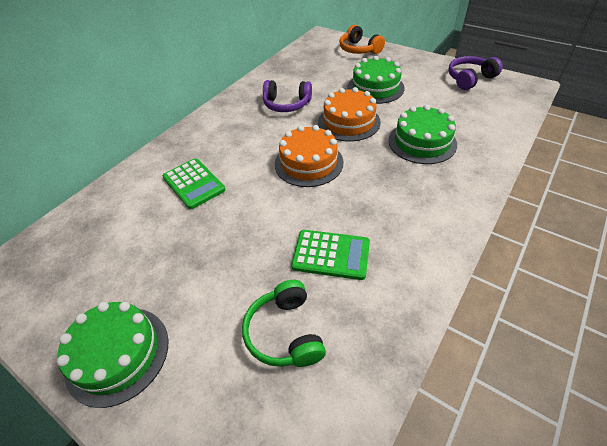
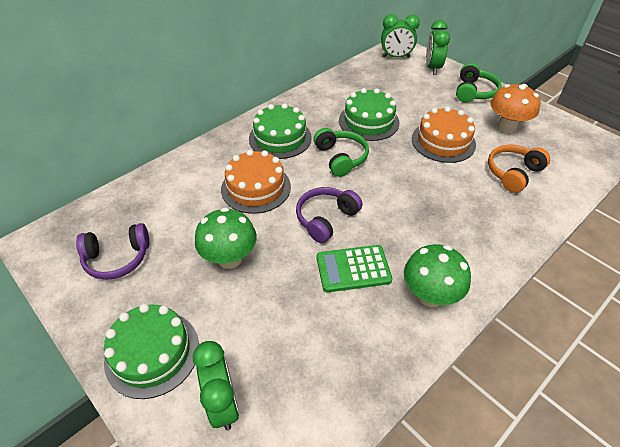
green calculator: 2 -> 1
green clock: 0 -> 3
green headphones: 1 -> 2
green mushroom: 0 -> 2
orange mushroom: 0 -> 1

